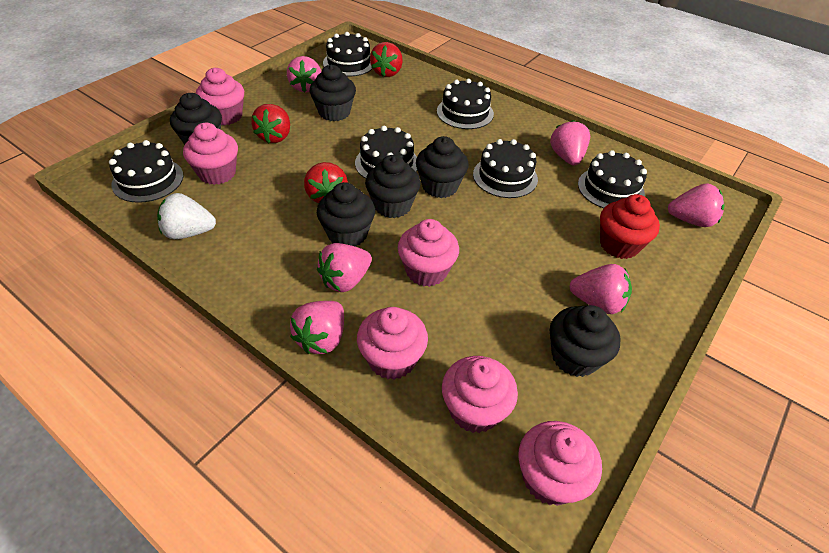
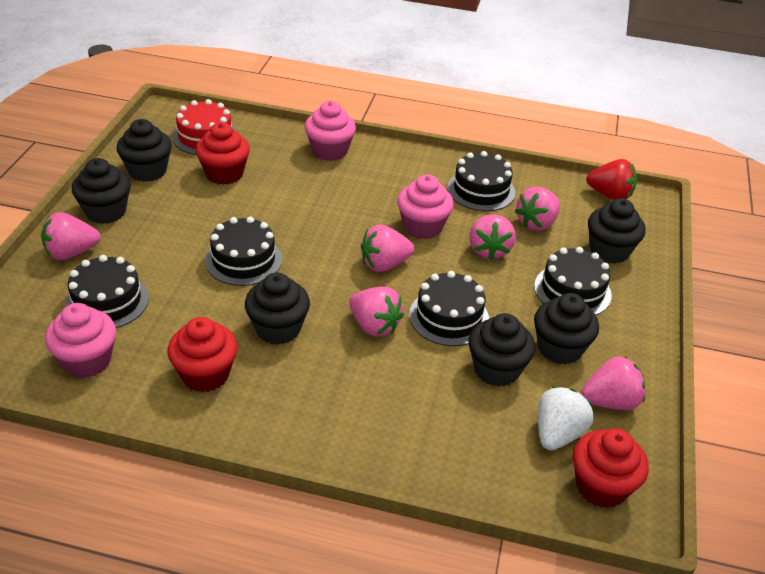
black cake: 6 -> 5
pink cupcake: 6 -> 3
red cake: 0 -> 1
red cupcake: 1 -> 3
red strawberry: 3 -> 1

